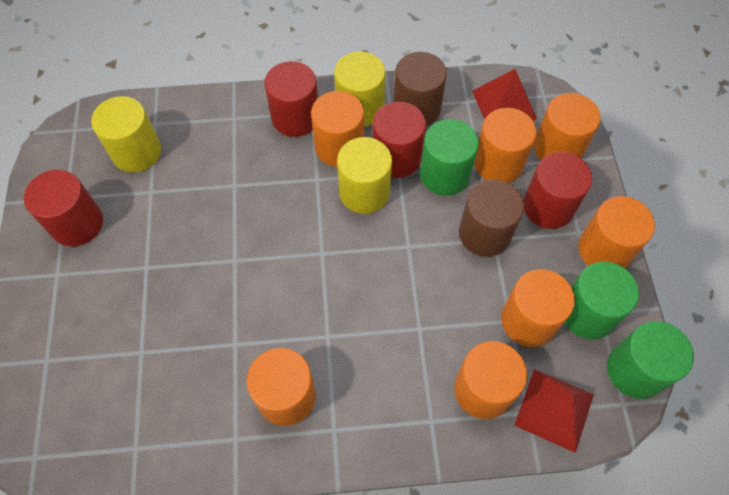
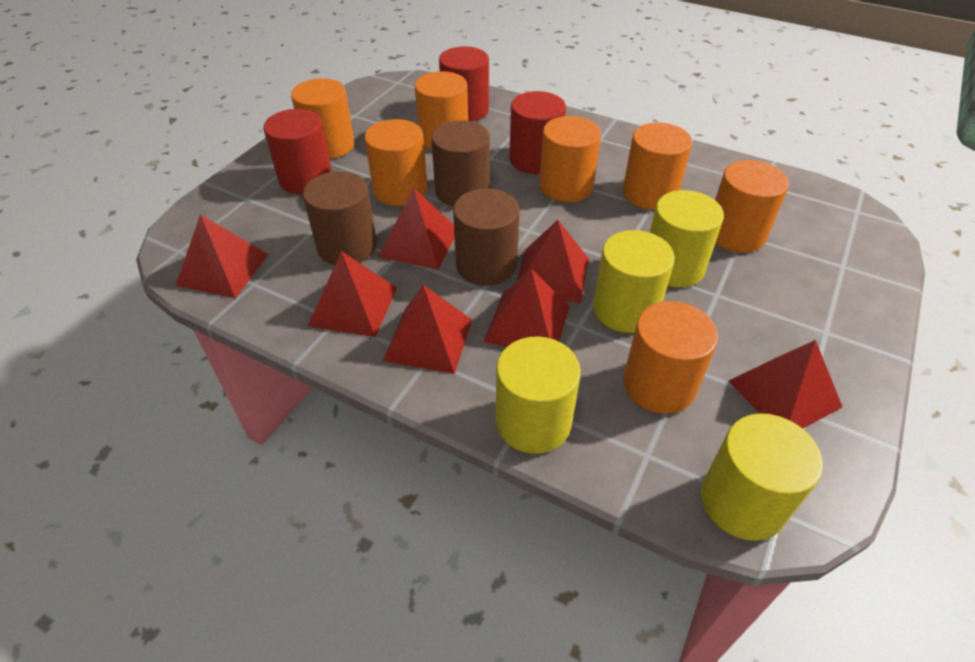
brown cylinder: 2 -> 3
green cylinder: 3 -> 0
red cylinder: 4 -> 3
red pyramid: 2 -> 7
yellow cylinder: 3 -> 4

